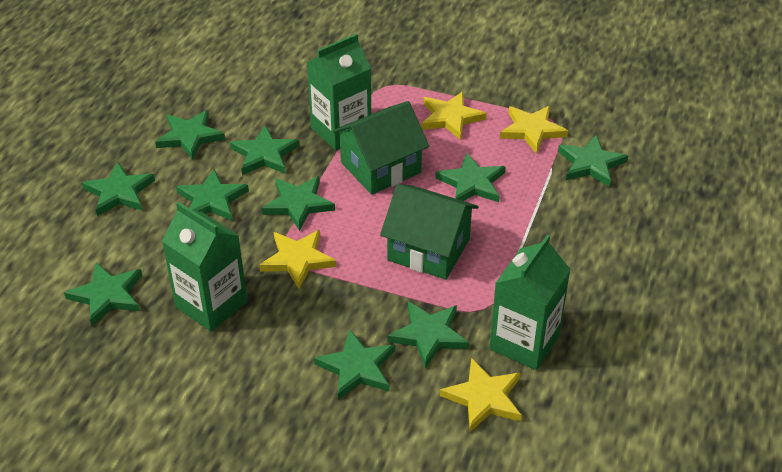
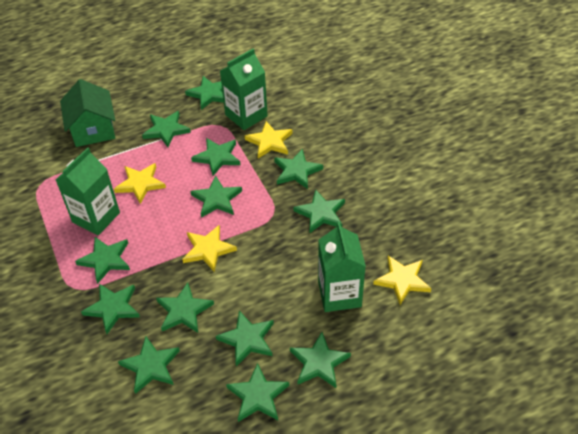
green house: 2 -> 1
green star: 10 -> 13

